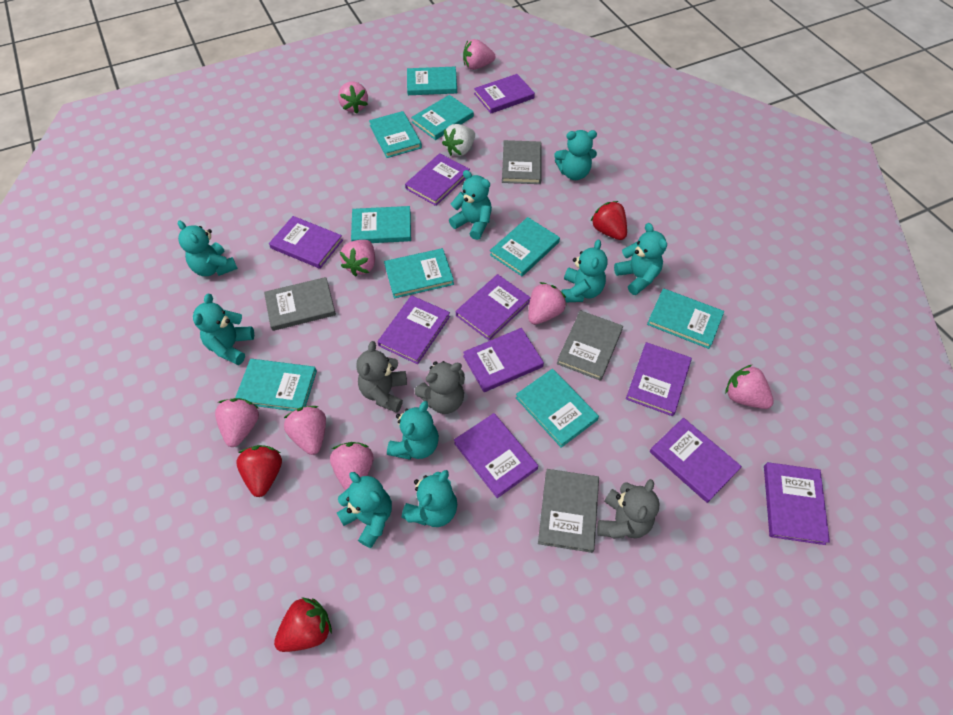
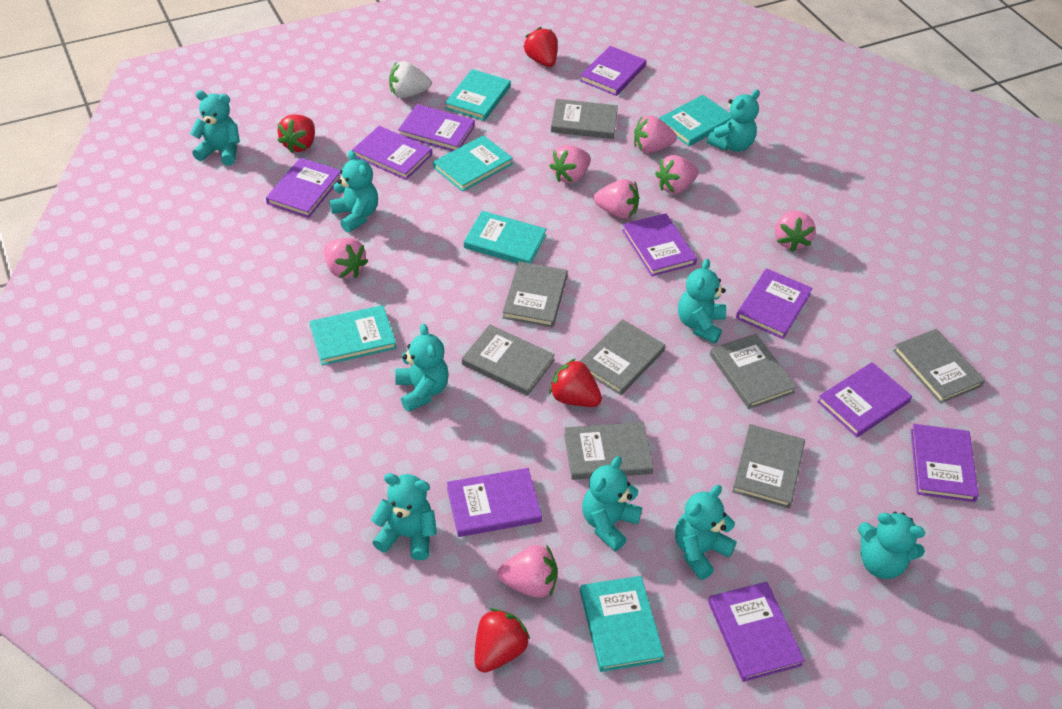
grey book: 4 -> 8
grey teddy bear: 3 -> 0
pink strawberry: 8 -> 7
red strawberry: 3 -> 4
turquoise book: 9 -> 6

